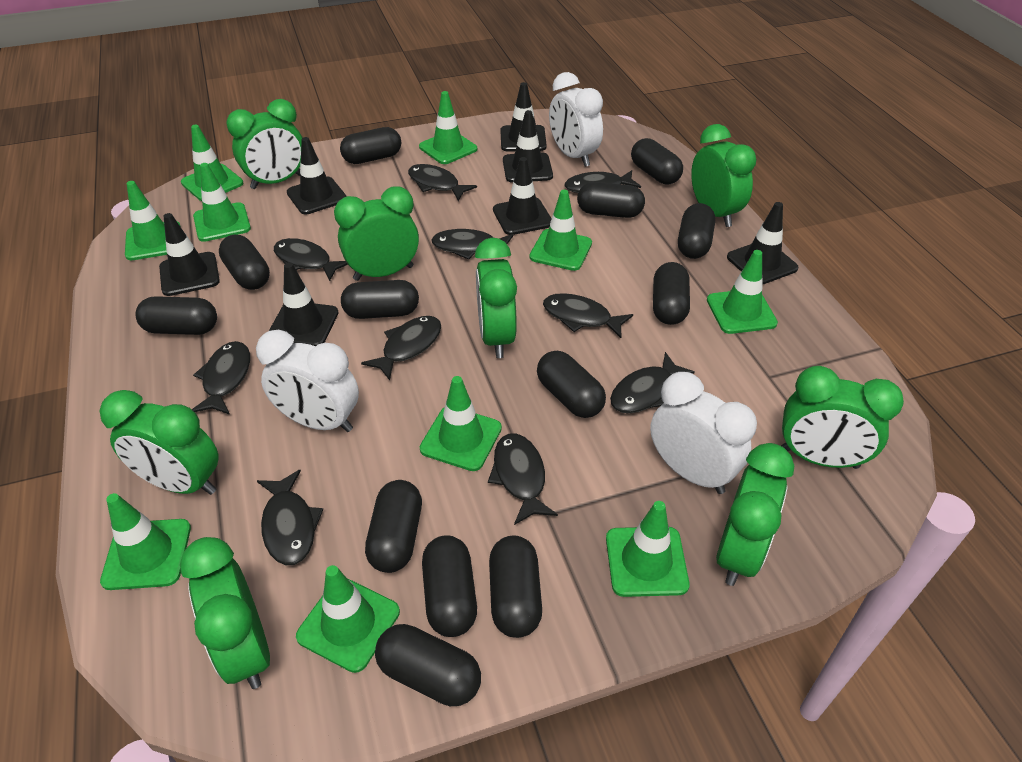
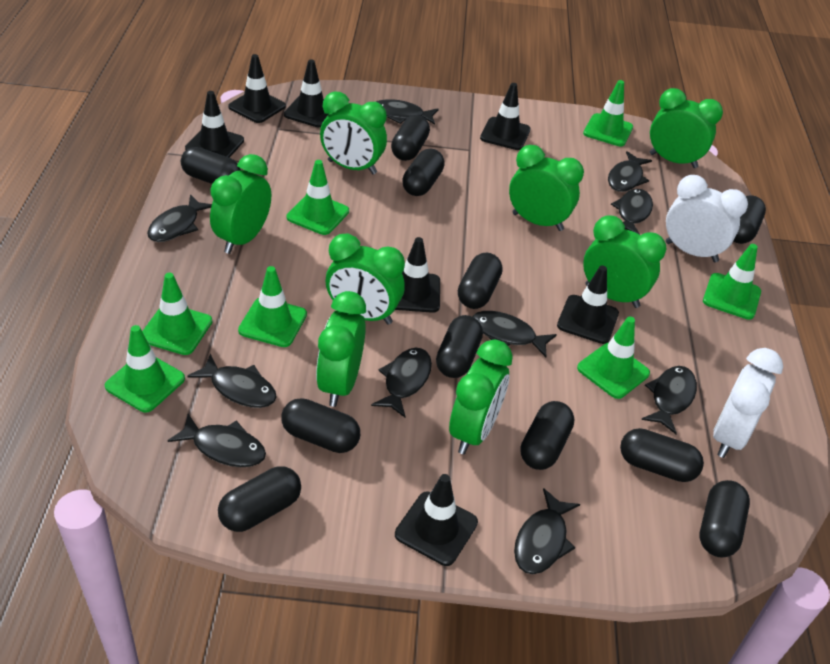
black capsule: 13 -> 11
green traffic cone: 10 -> 7
white clock: 3 -> 2

